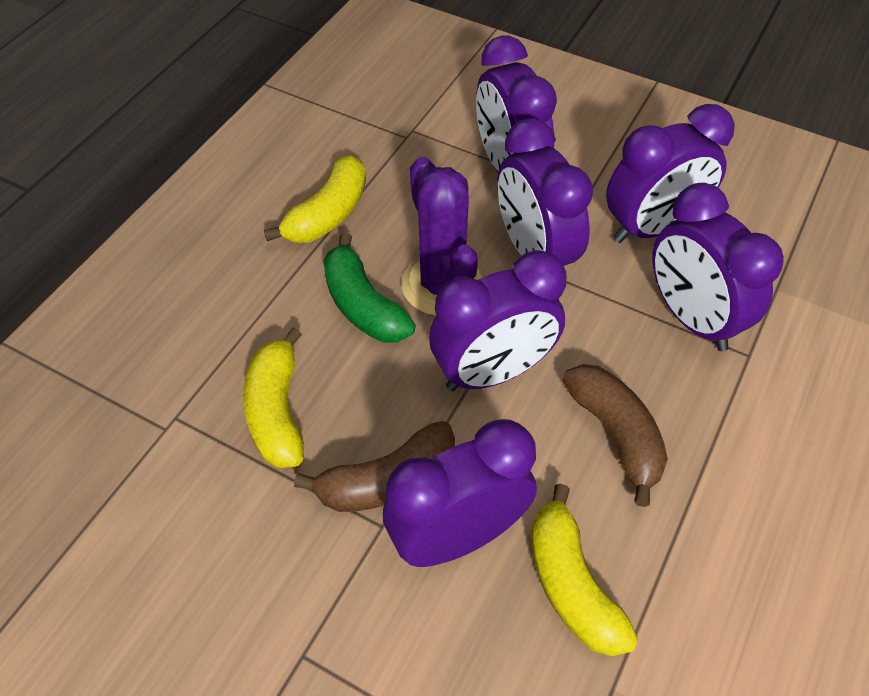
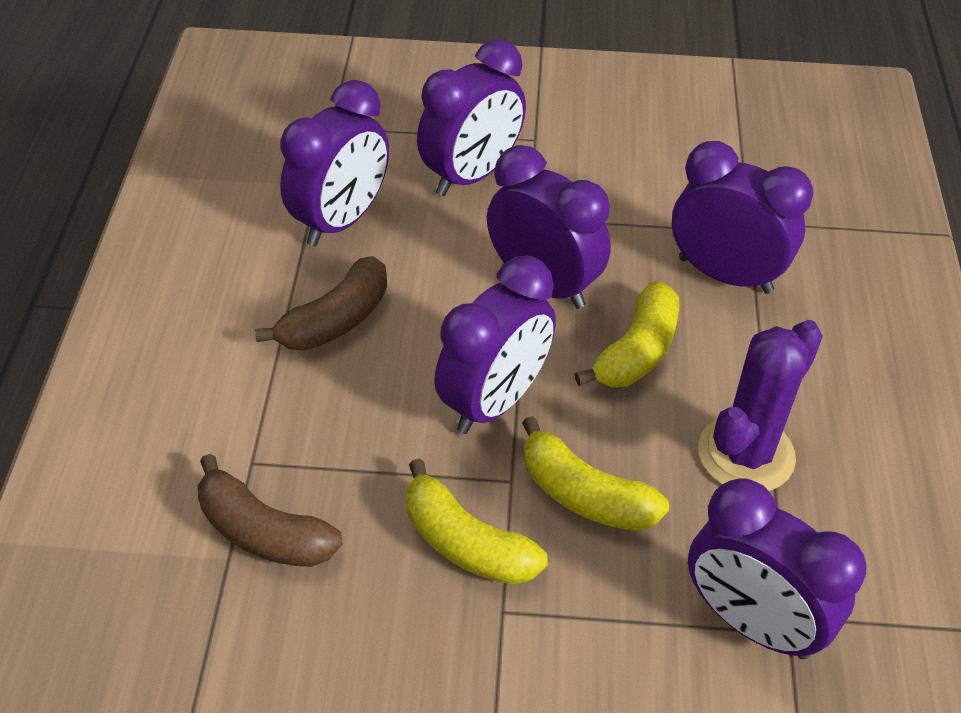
green banana: 1 -> 0

